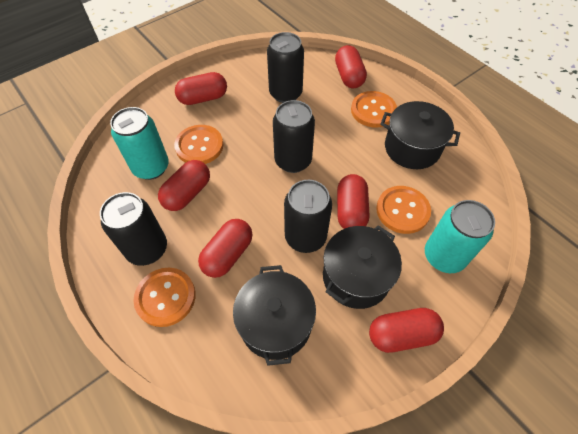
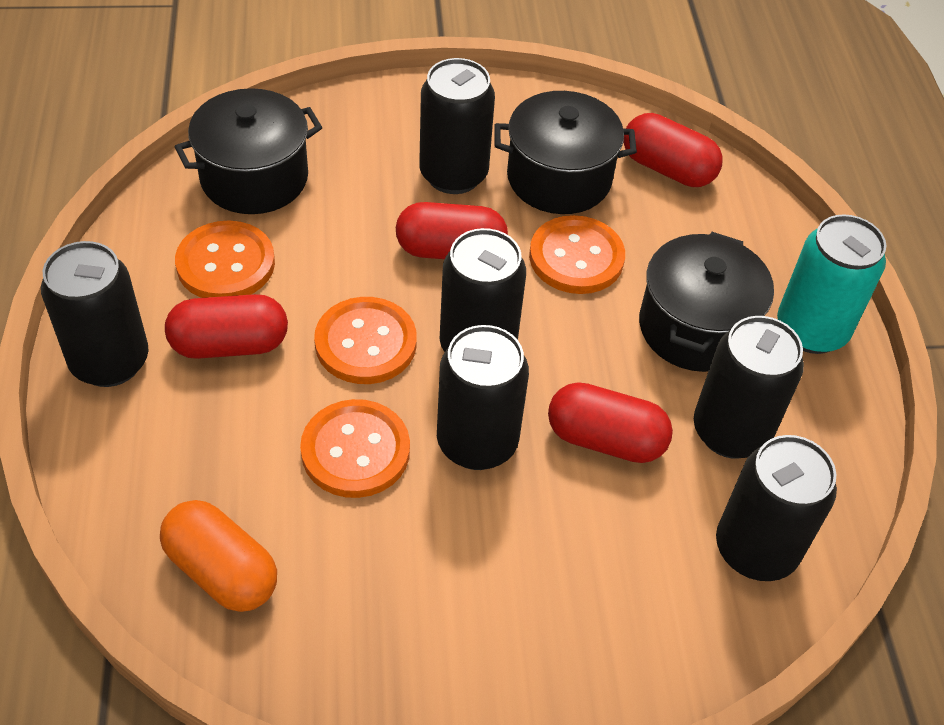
black can: 4 -> 6
orange capsule: 0 -> 1
red capsule: 6 -> 4
turquoise can: 2 -> 1

